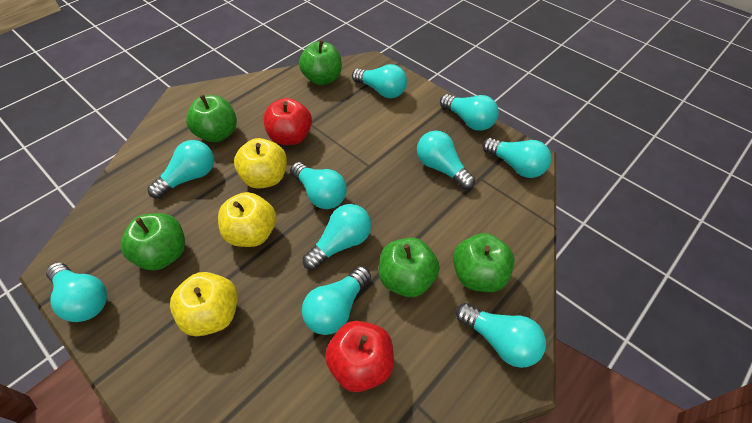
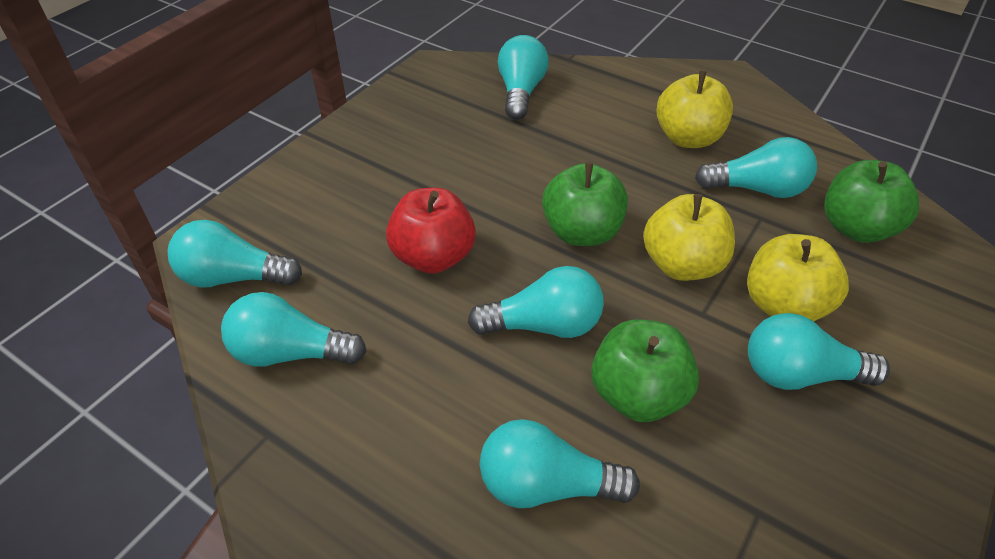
green apple: 5 -> 3
red apple: 2 -> 1
turquoise light bulb: 10 -> 7

